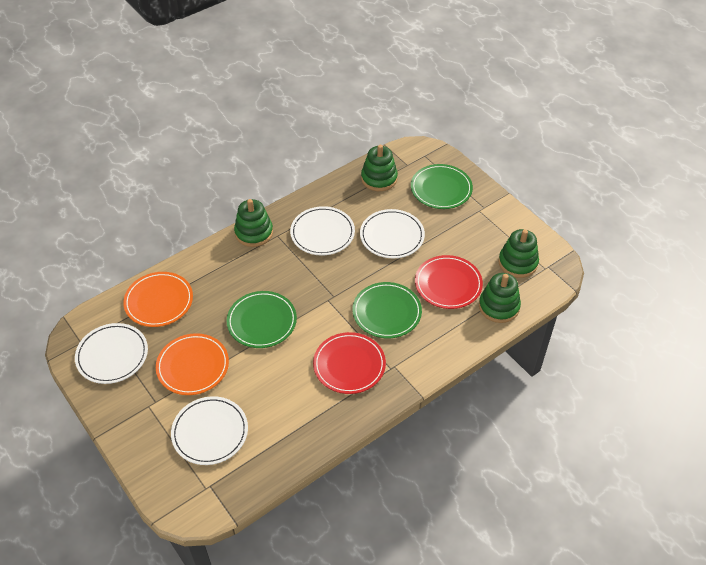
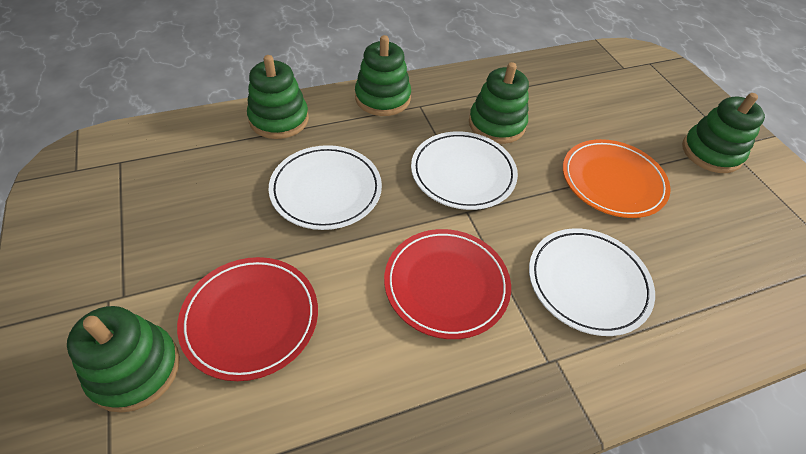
green plate: 3 -> 0
green stacking toy: 4 -> 5
orange plate: 2 -> 1
white plate: 4 -> 3

